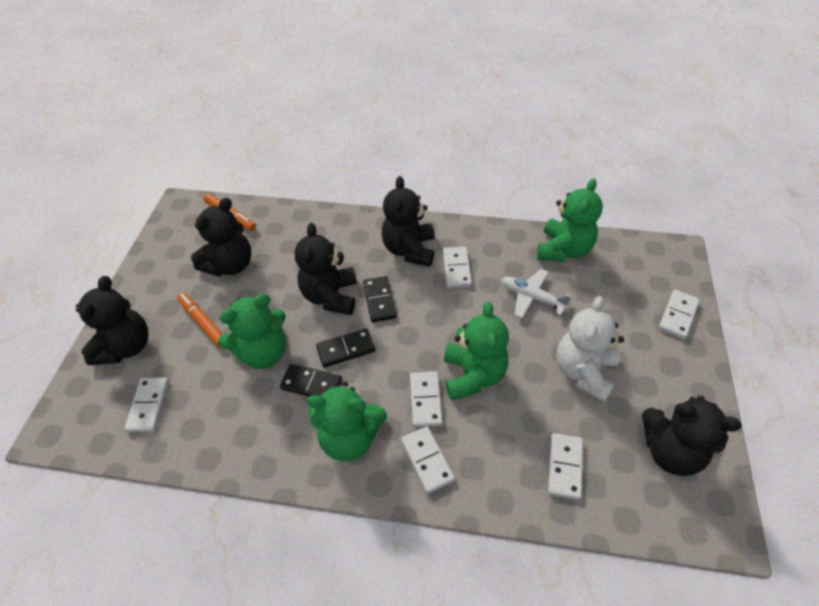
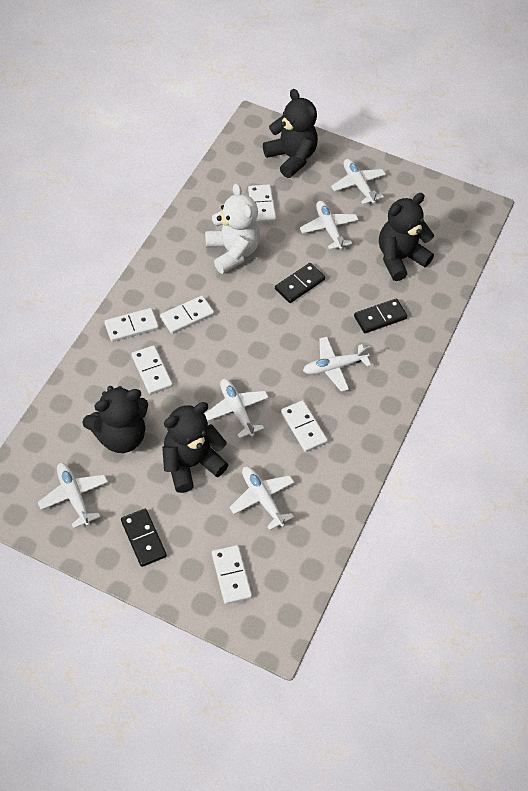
black teddy bear: 5 -> 4
green teddy bear: 4 -> 0
orange marker: 2 -> 0
white plane: 1 -> 6

